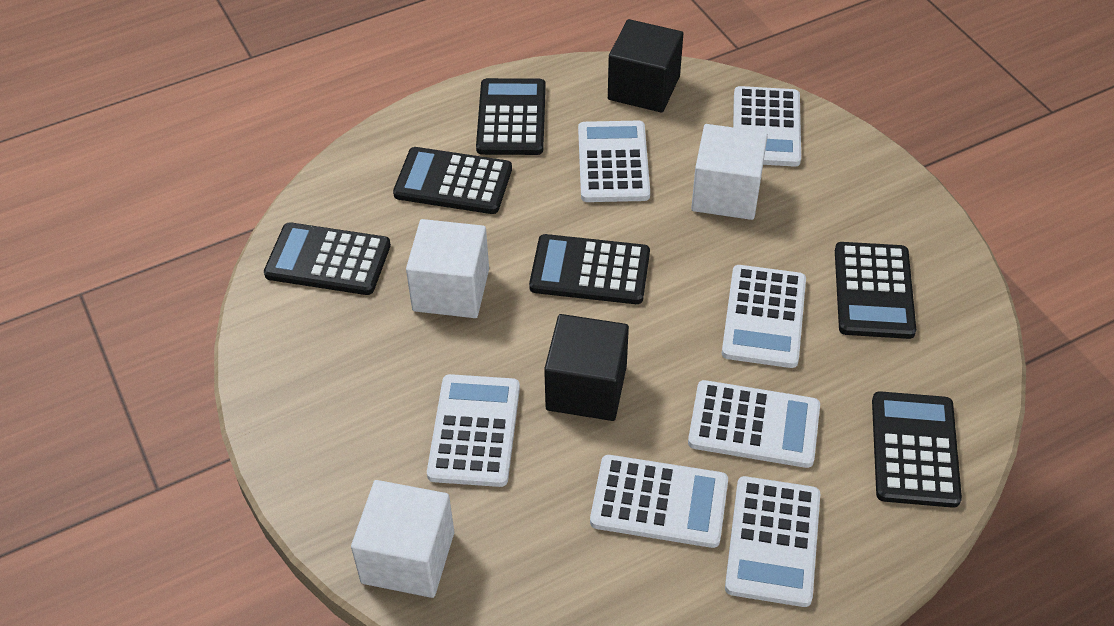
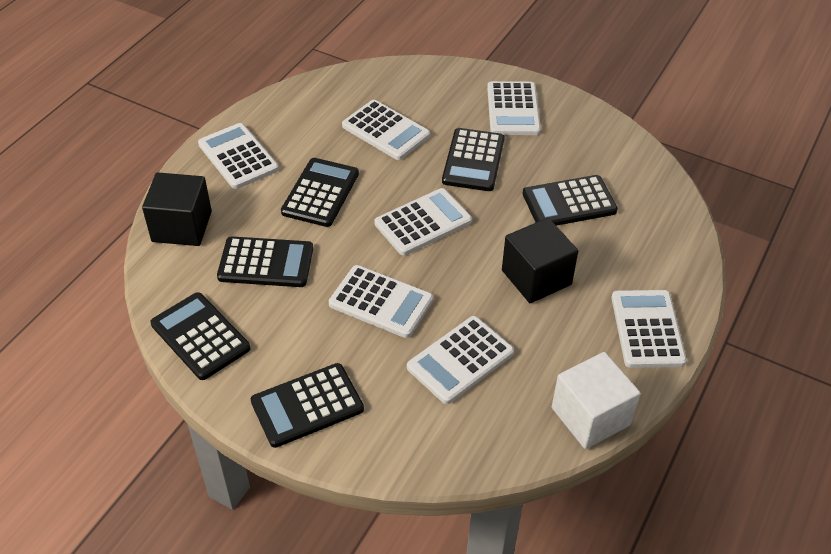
white cube: 3 -> 1

